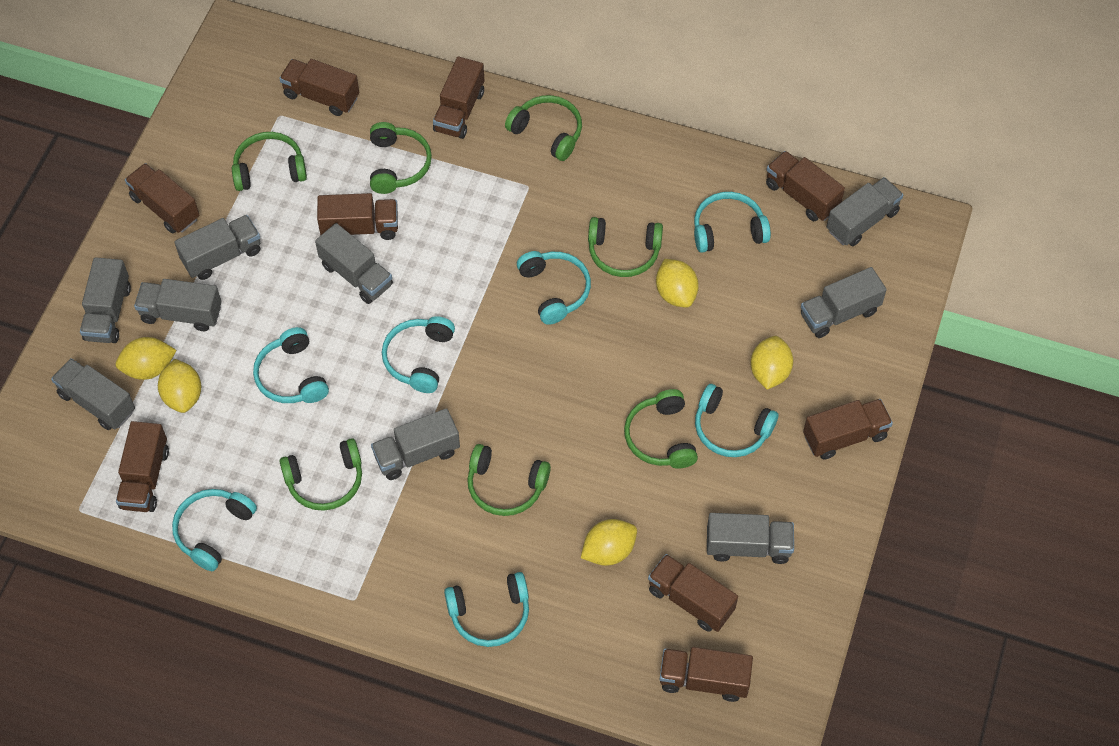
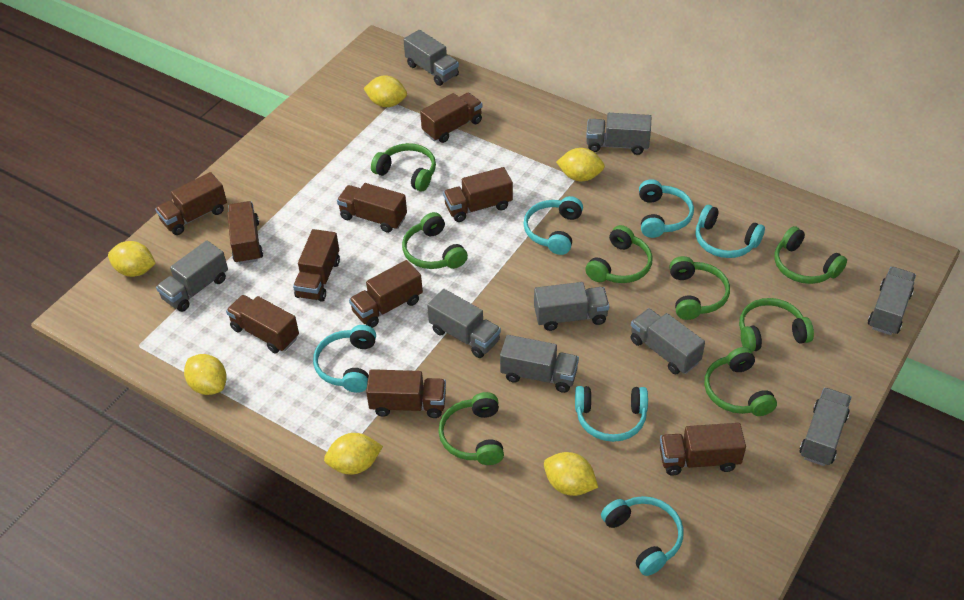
brown truck: 9 -> 10
green headphones: 7 -> 8
turquoise headphones: 7 -> 6
yellow lemon: 5 -> 6

